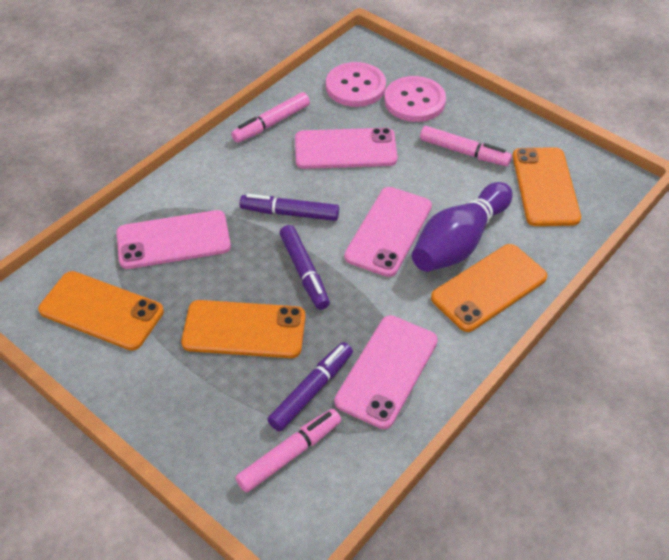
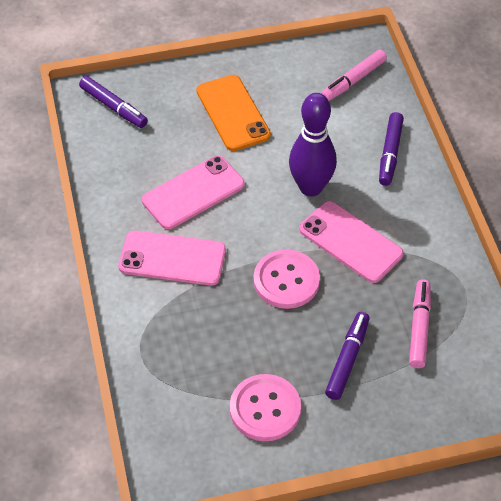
orange phone: 4 -> 1
pink marker: 3 -> 2
pink phone: 4 -> 3

